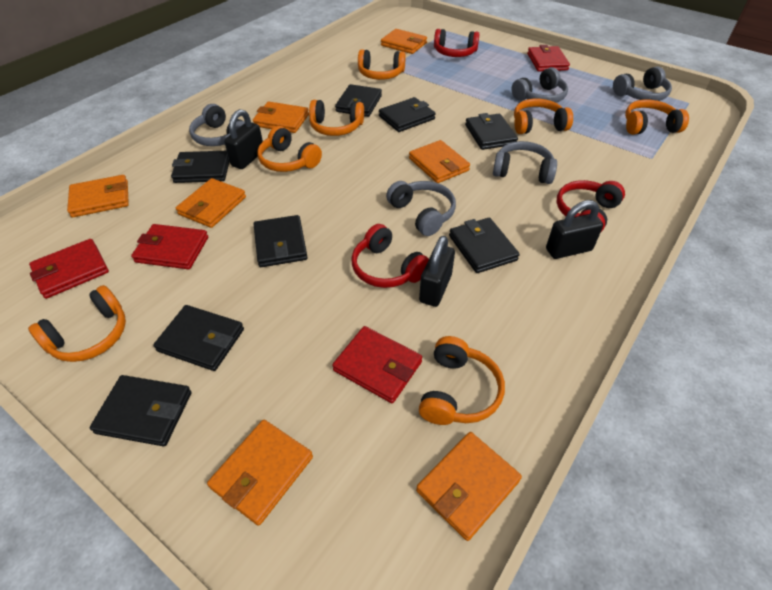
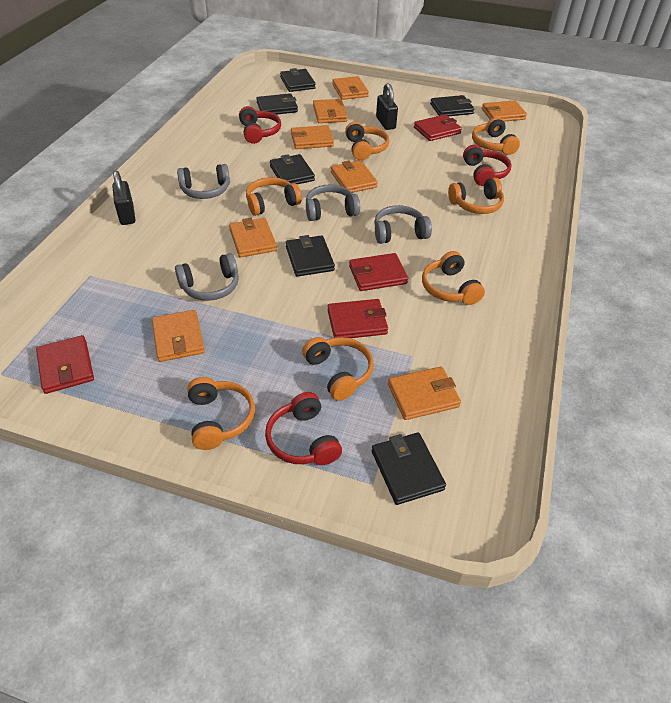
black padlock: 3 -> 2
black wallet: 8 -> 6
grey headphones: 5 -> 4
orange wallet: 7 -> 8

